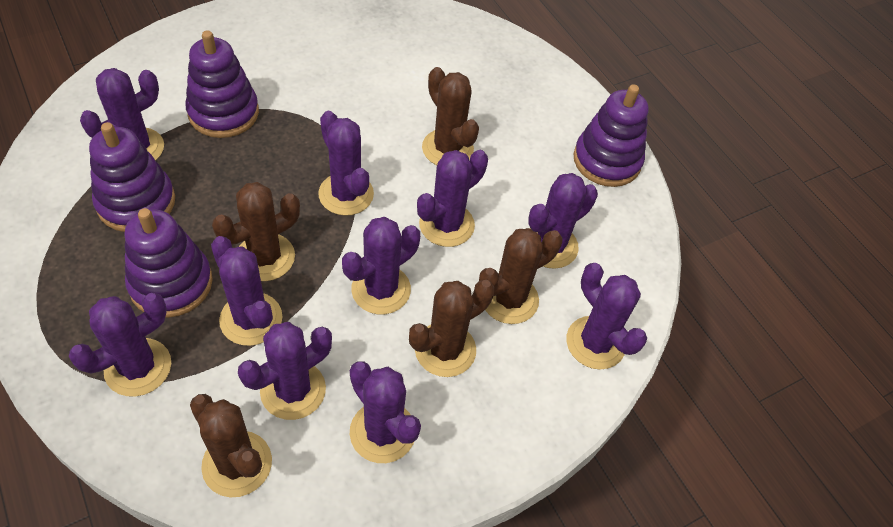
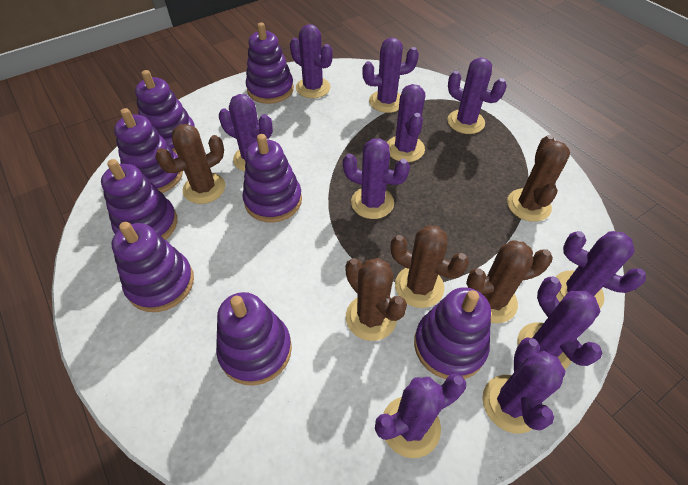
purple stacking toy: 4 -> 8

